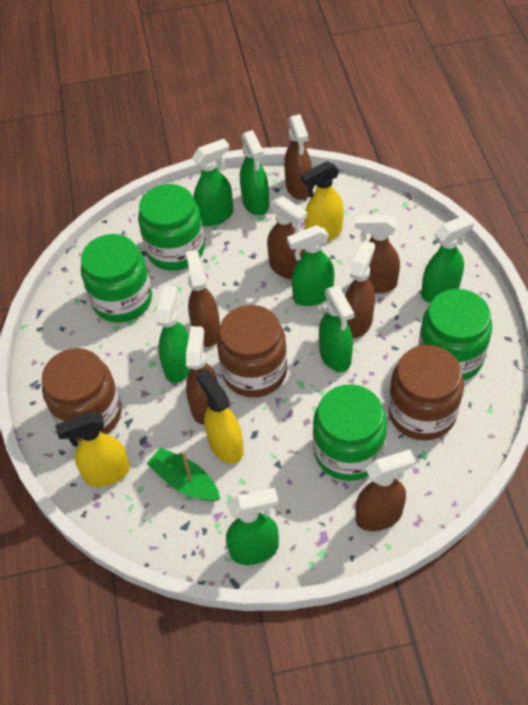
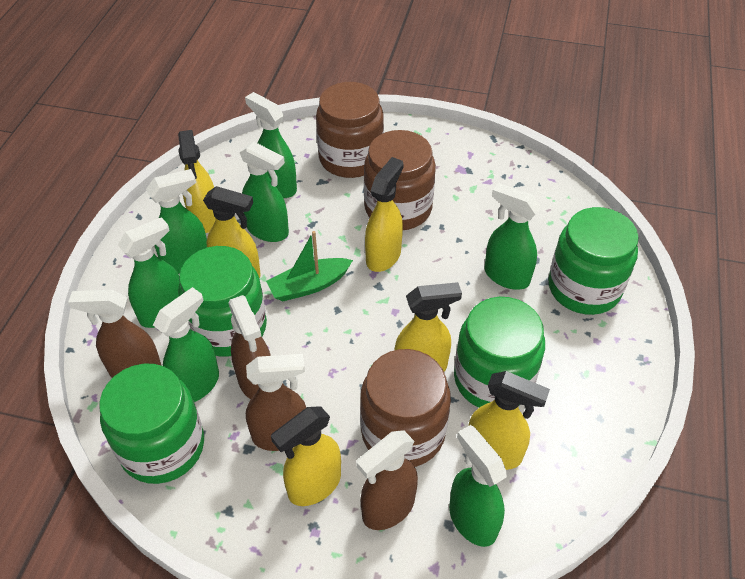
brown spray bottle: 7 -> 4
yellow spray bottle: 3 -> 6

